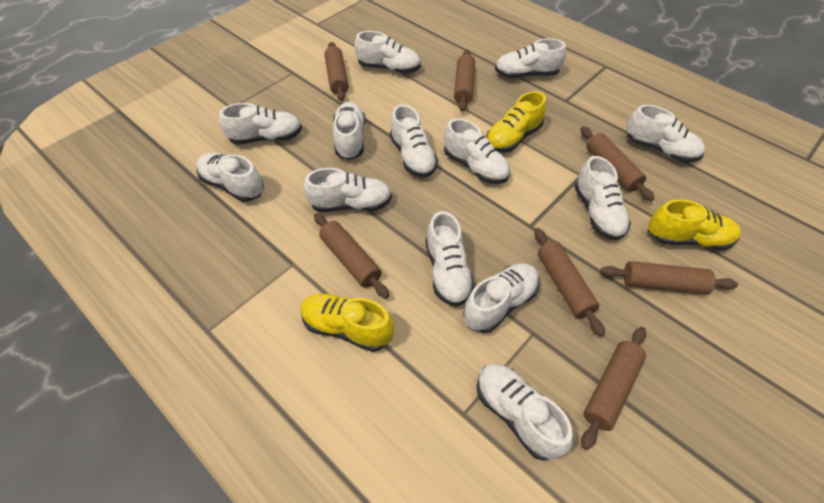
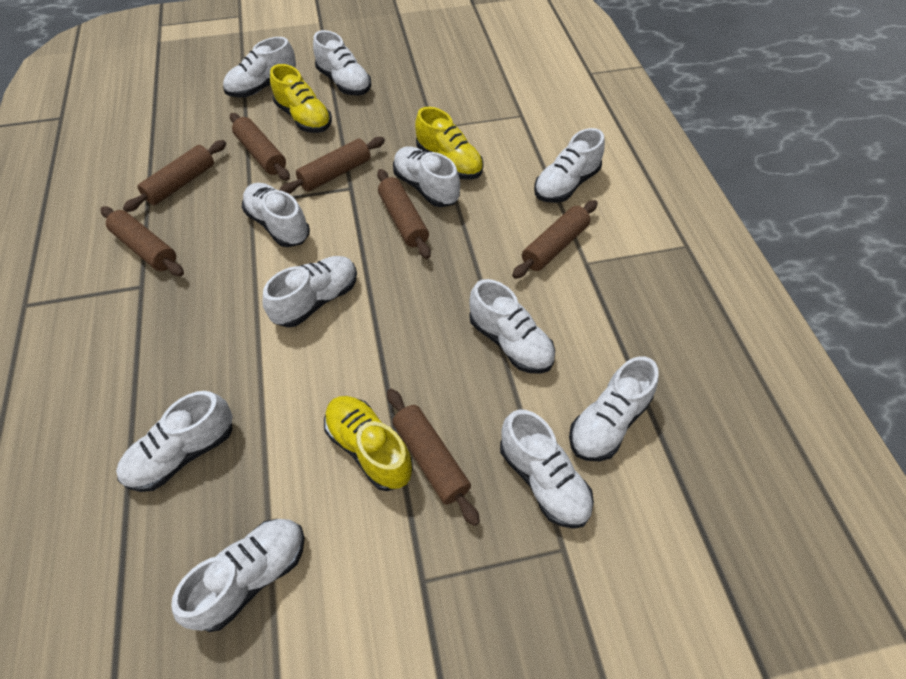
white shoe: 13 -> 11

